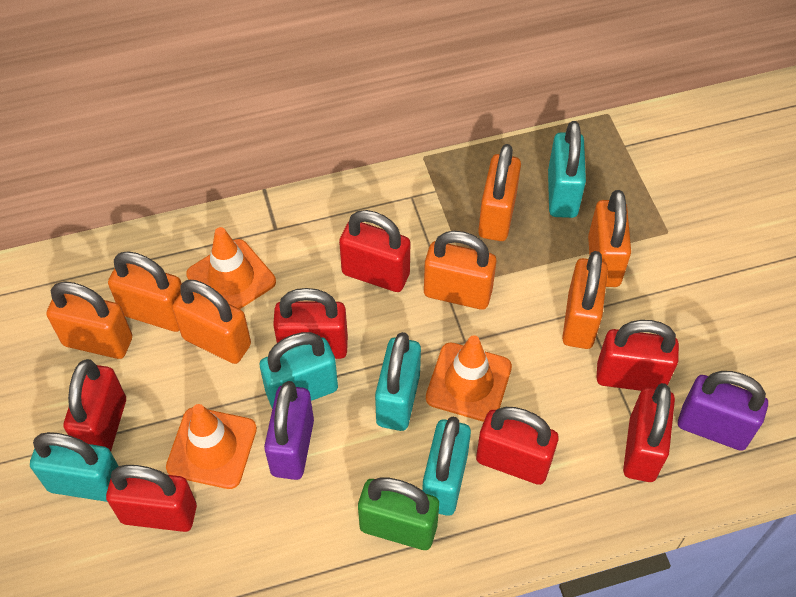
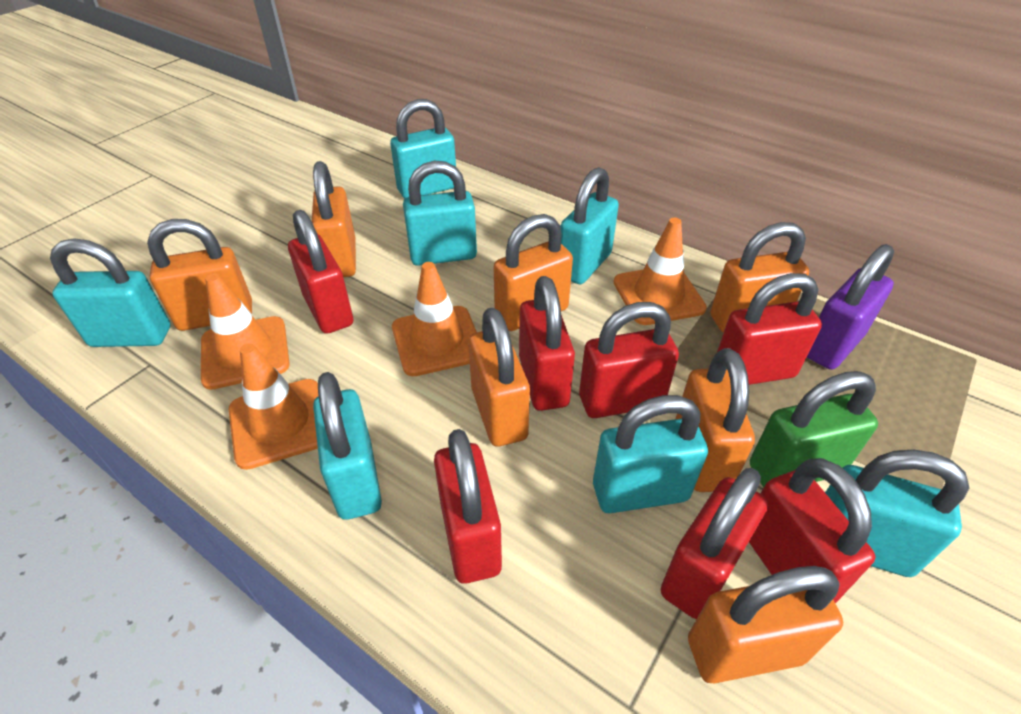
orange traffic cone: 3 -> 4
purple padlock: 2 -> 1
turquoise padlock: 5 -> 7

